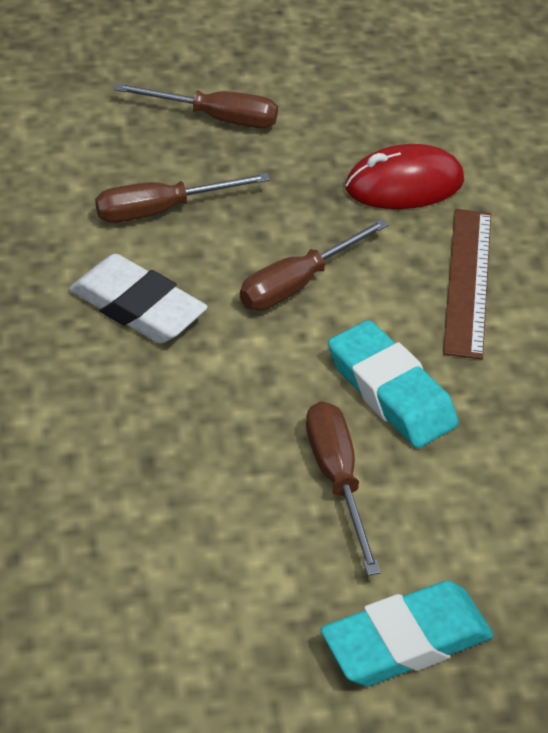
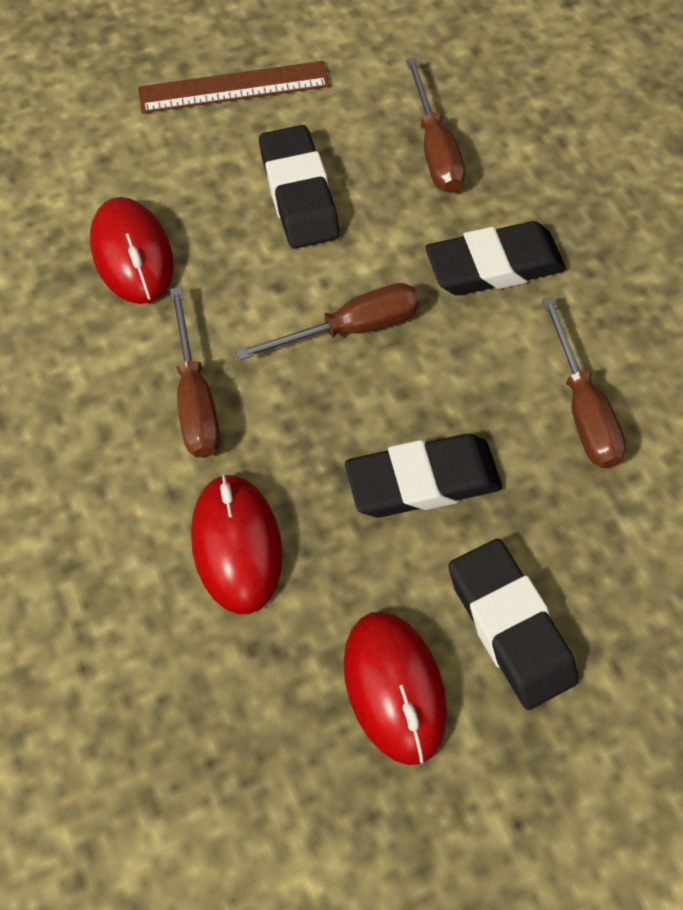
black eraser: 0 -> 4
red mouse: 1 -> 3
turquoise eraser: 2 -> 0
white eraser: 1 -> 0

